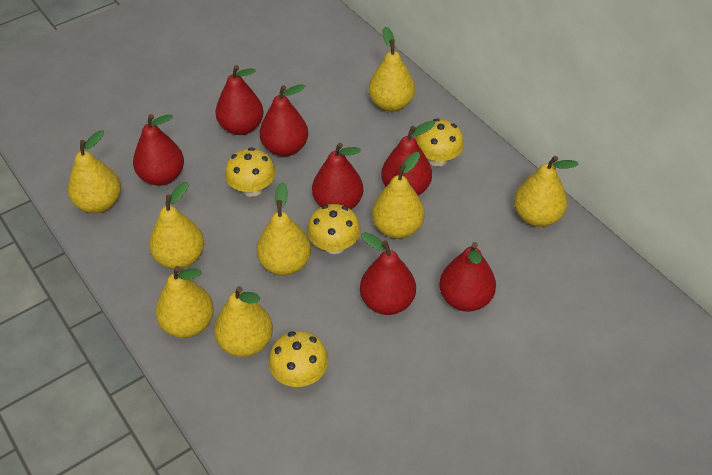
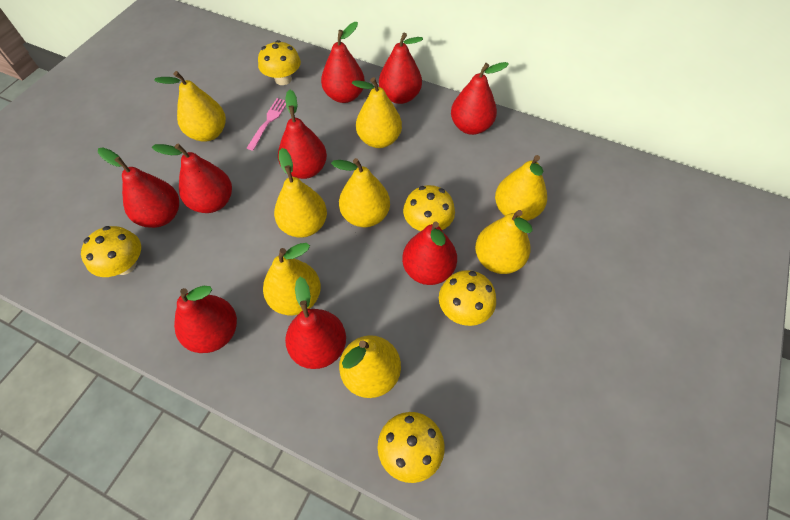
pink fork: 0 -> 1
red pear: 7 -> 9
yellow mushroom: 4 -> 5

